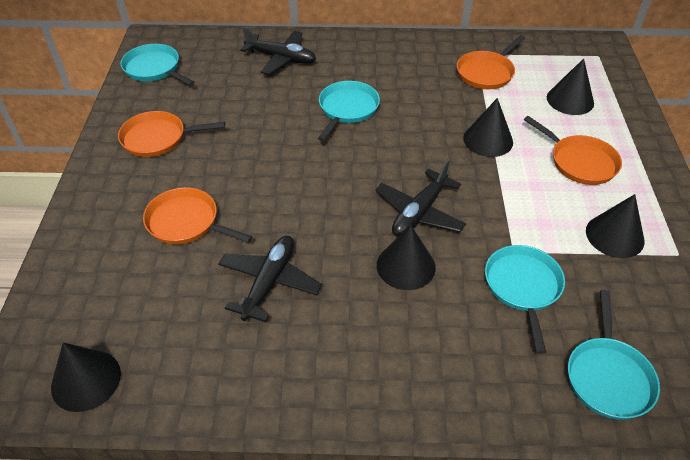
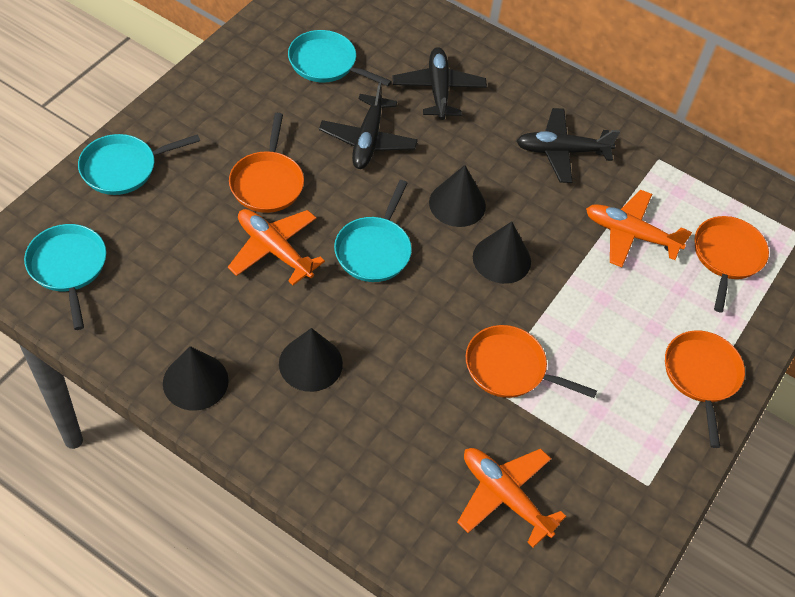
black cone: 5 -> 4
orange plane: 0 -> 3

